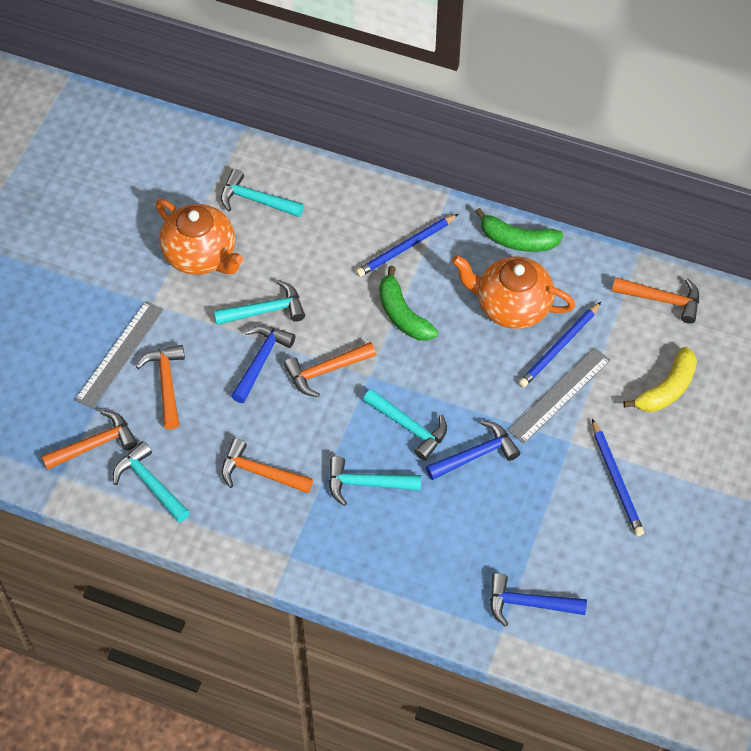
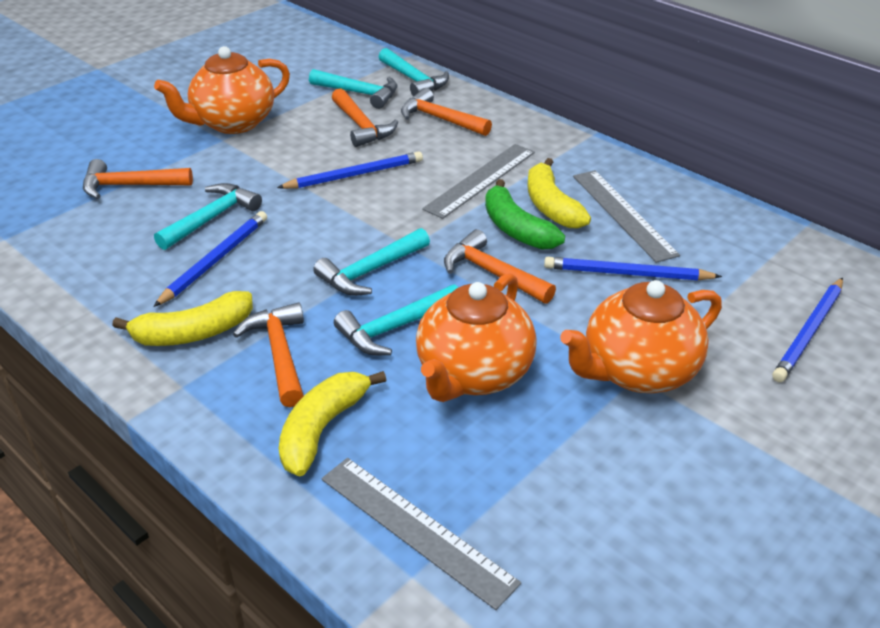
blue hammer: 3 -> 0
blue pencil: 3 -> 4
green banana: 2 -> 1
grey ruler: 2 -> 3
orange teapot: 2 -> 3
yellow banana: 1 -> 3

